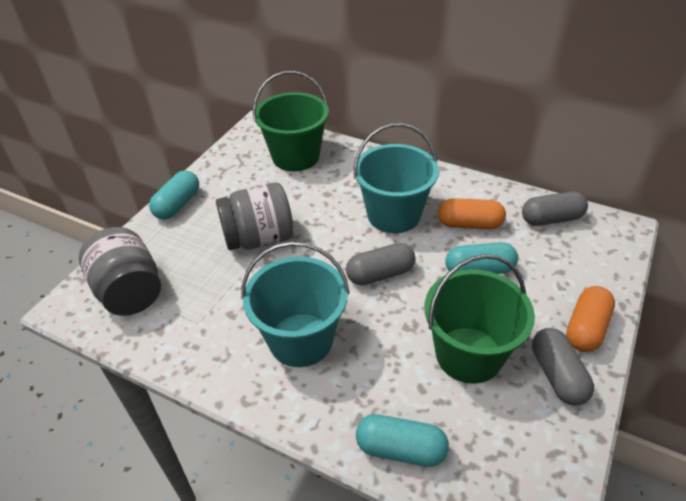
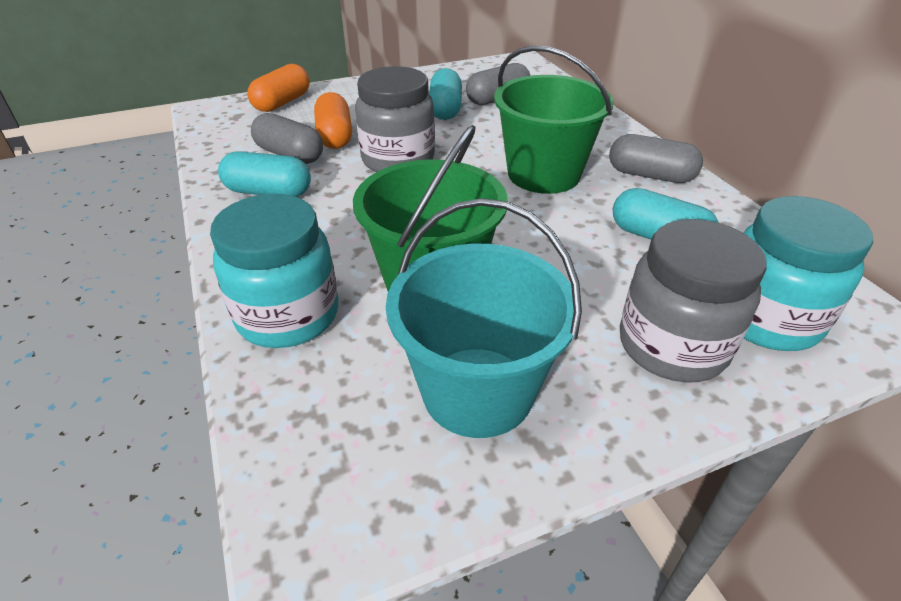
turquoise bucket: 2 -> 1
turquoise jar: 0 -> 2

